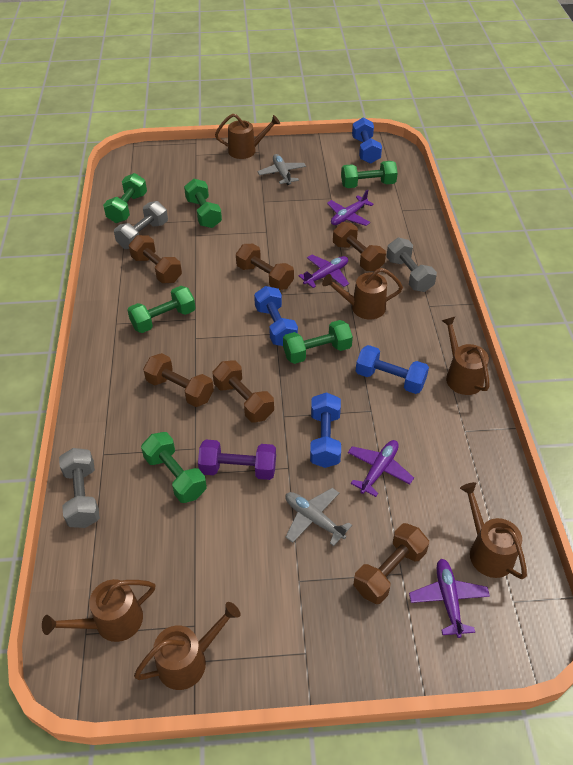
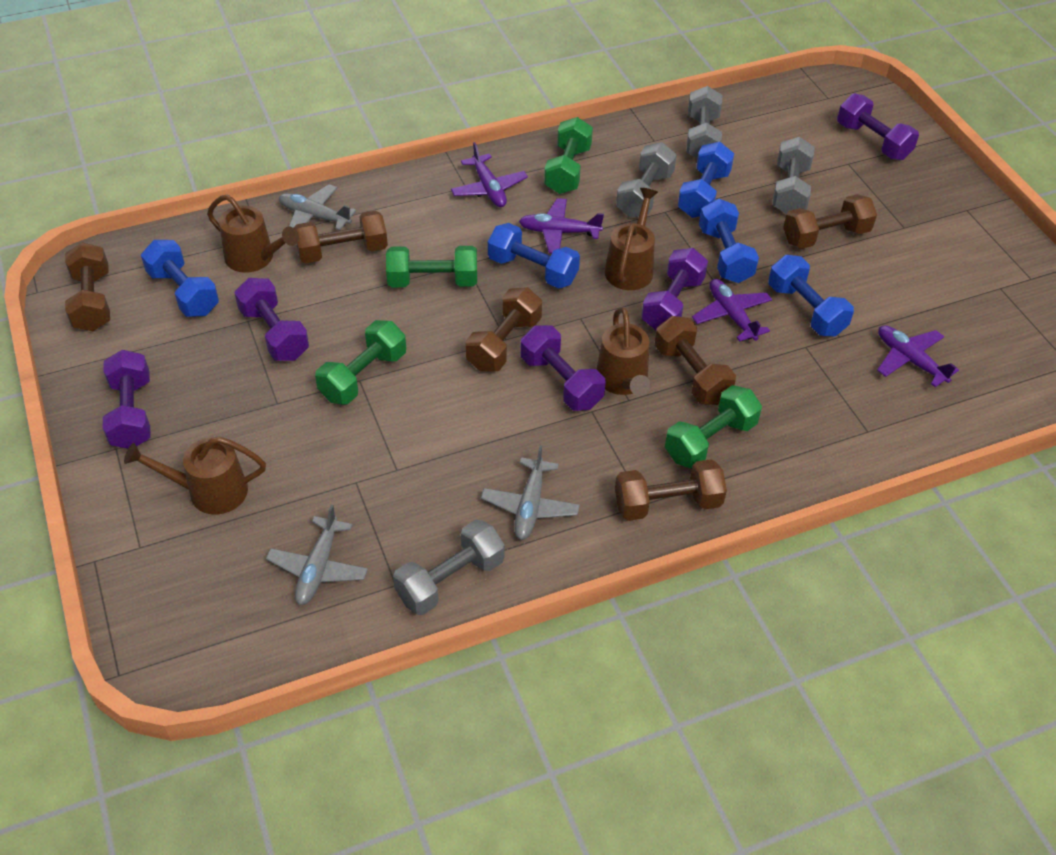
blue dumbbell: 4 -> 5
brown watering can: 6 -> 4
green dumbbell: 6 -> 4
grey dumbbell: 3 -> 4
grey plane: 2 -> 3
purple dumbbell: 1 -> 5

